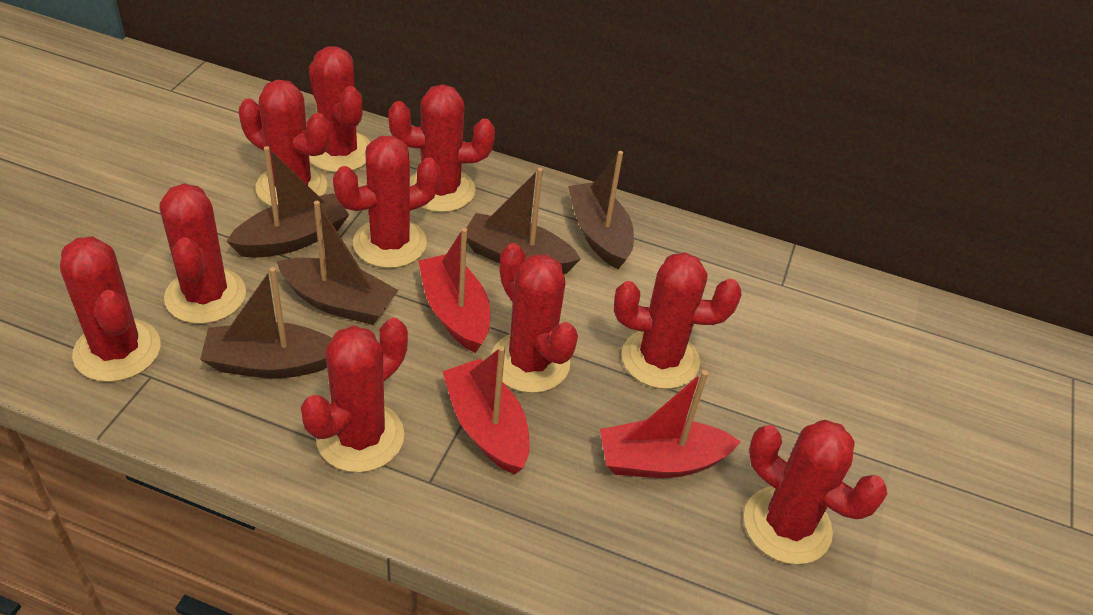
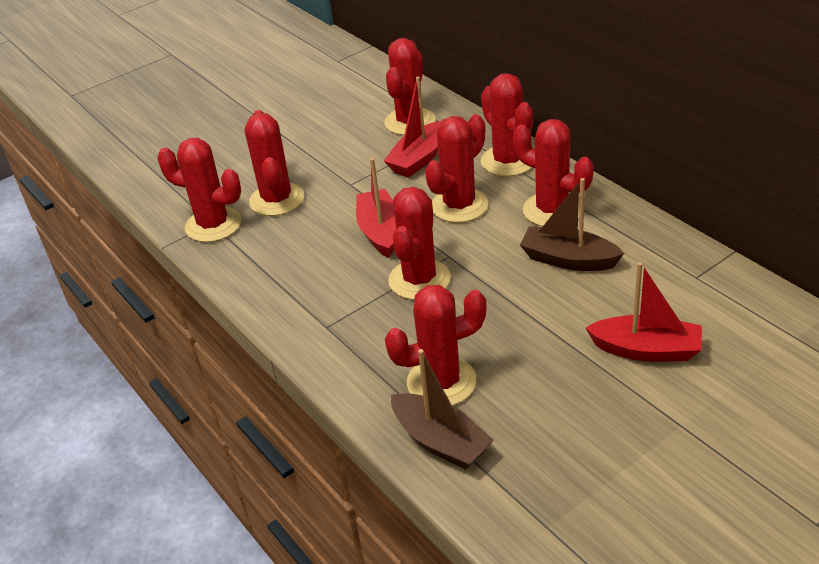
brown boat: 5 -> 2
red cactus: 10 -> 8

